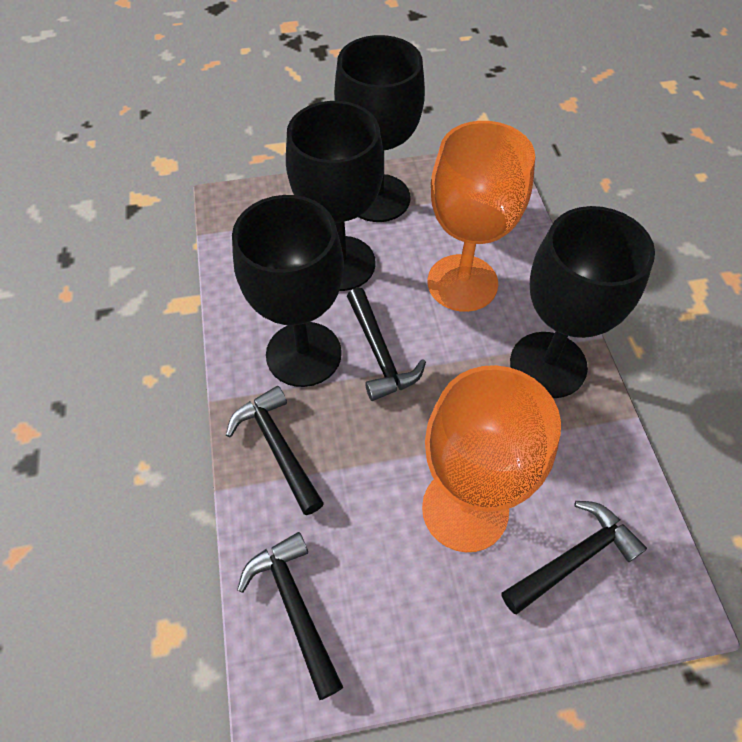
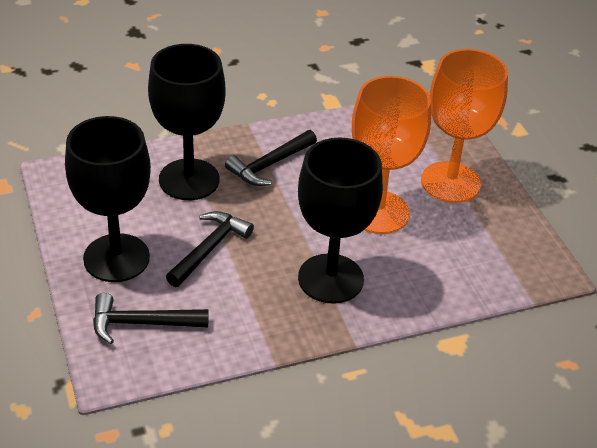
black goblet: 4 -> 3
black hammer: 4 -> 3

